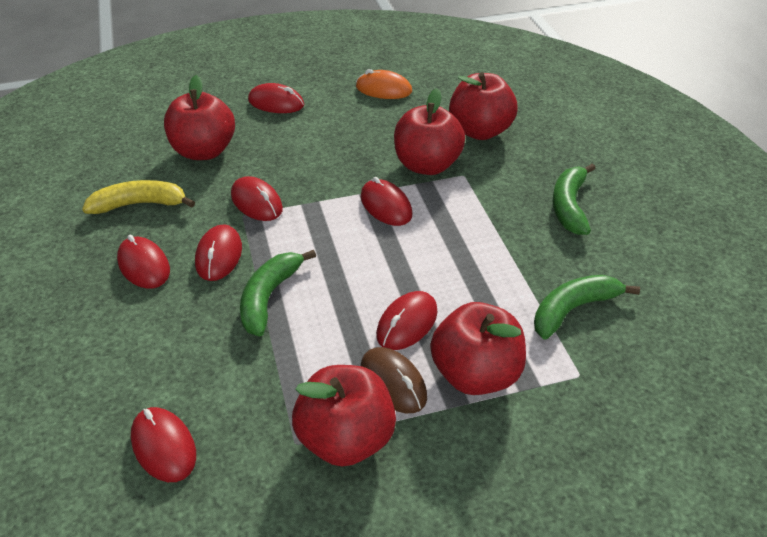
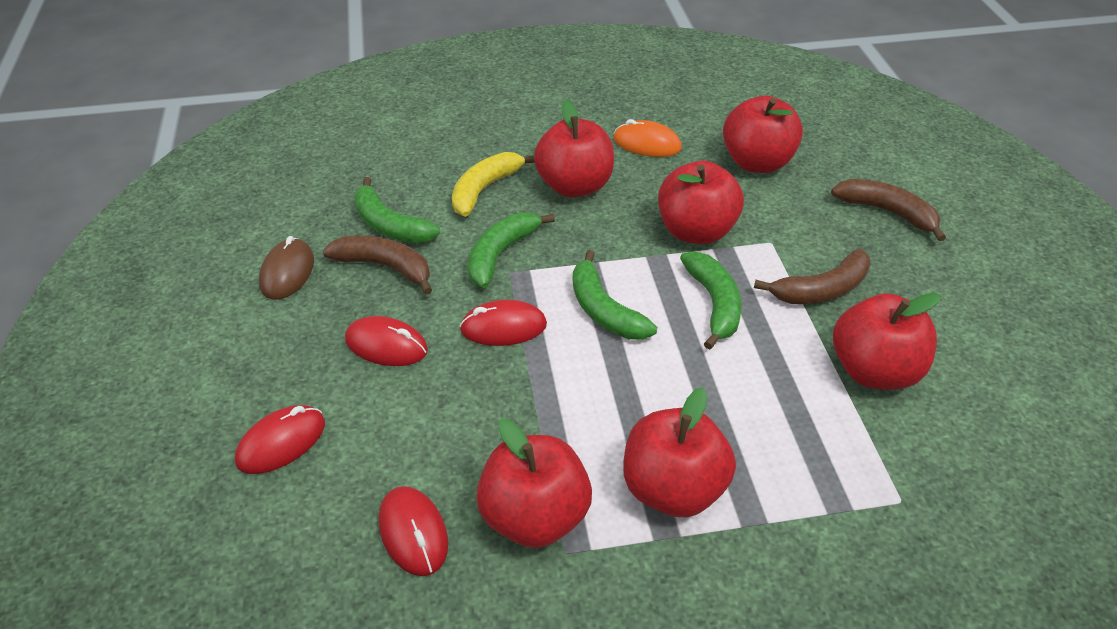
brown banana: 0 -> 3
green banana: 3 -> 4
red apple: 5 -> 6
red mouse: 7 -> 4

